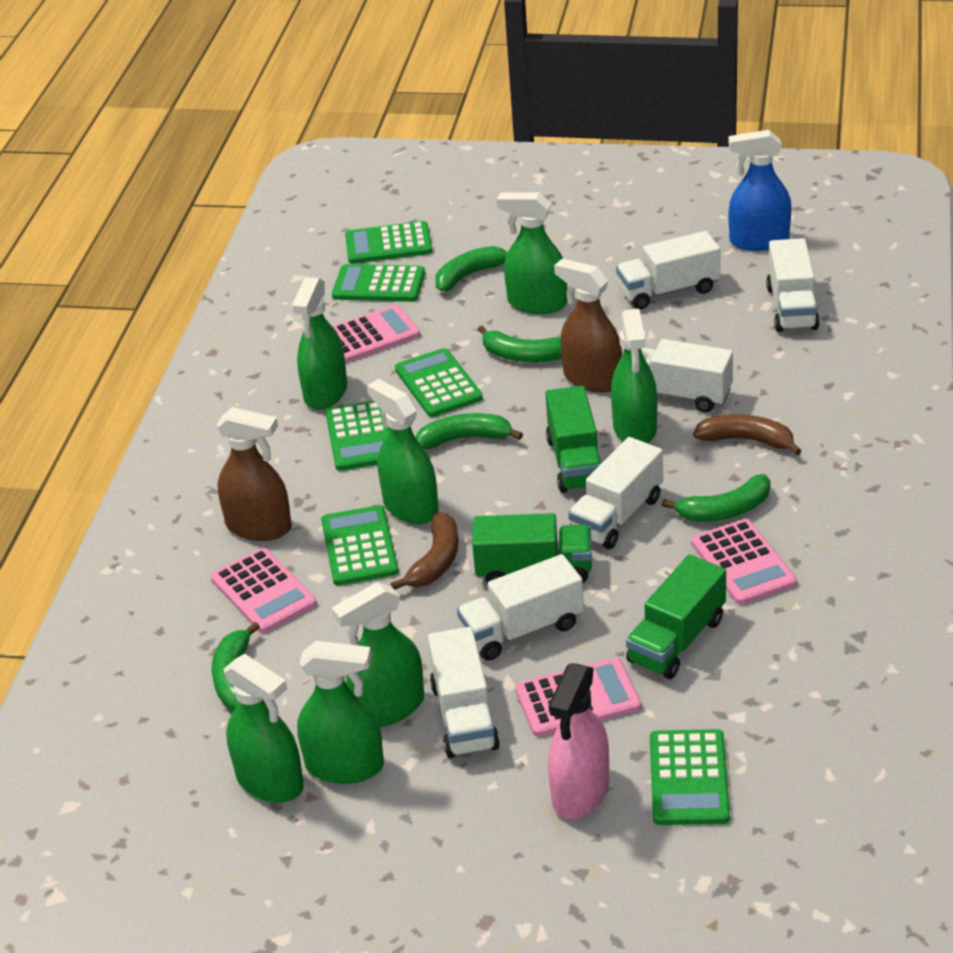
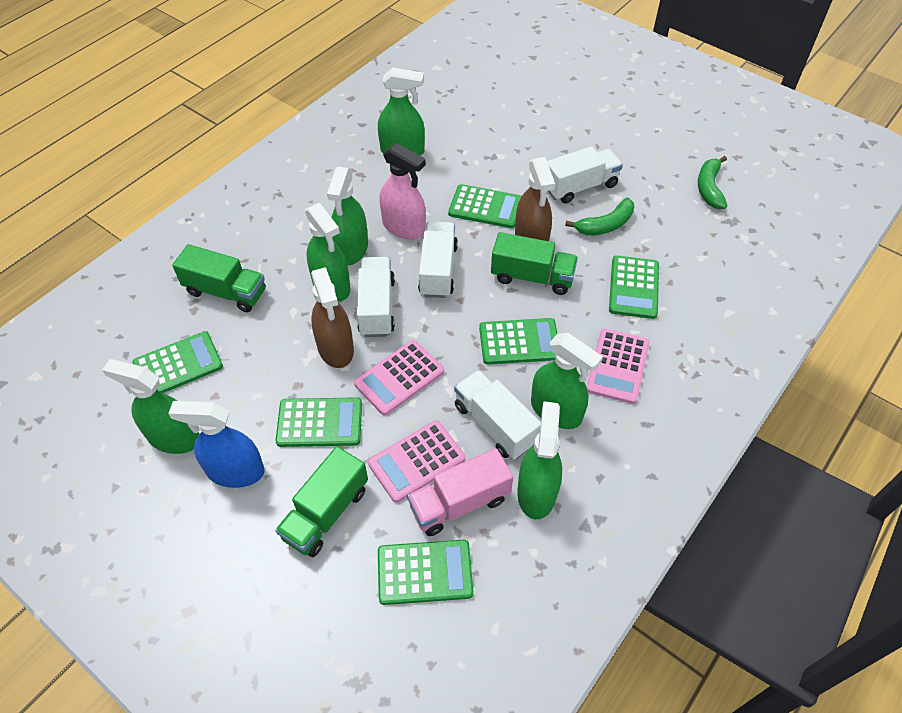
brown banana: 2 -> 0
green banana: 5 -> 2
green spray bottle: 7 -> 6
pink calculator: 4 -> 3
pink truck: 0 -> 1
white truck: 6 -> 4

